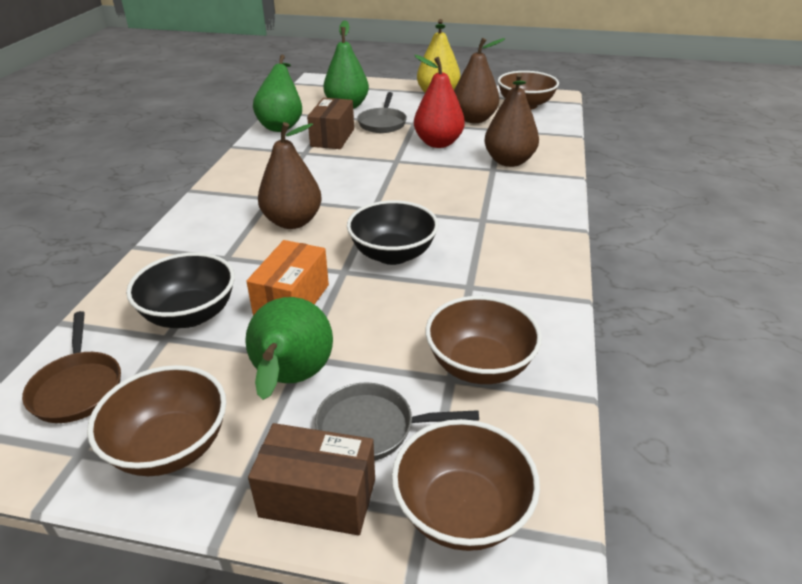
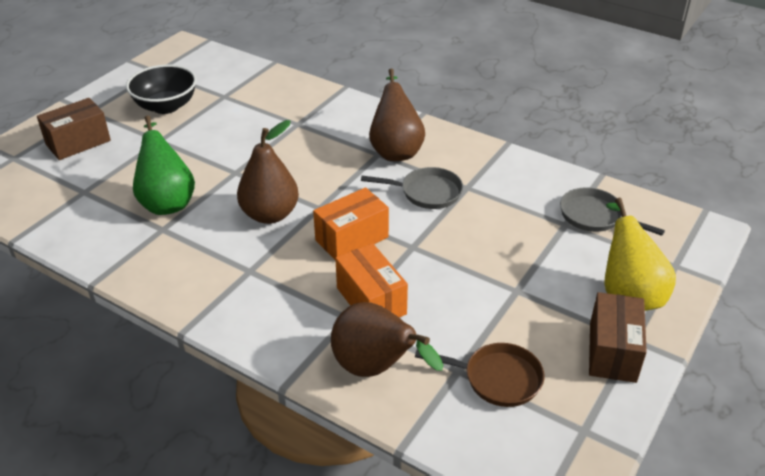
black bowl: 2 -> 1
brown bowl: 4 -> 0
green pear: 3 -> 1
orange box: 1 -> 2
red pear: 1 -> 0

